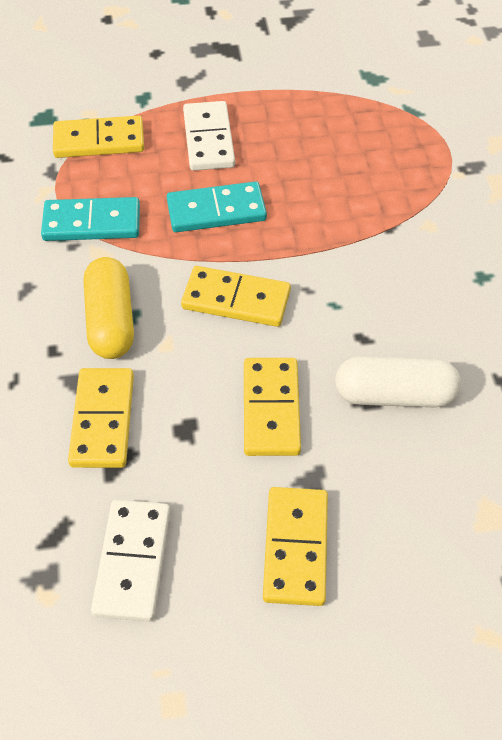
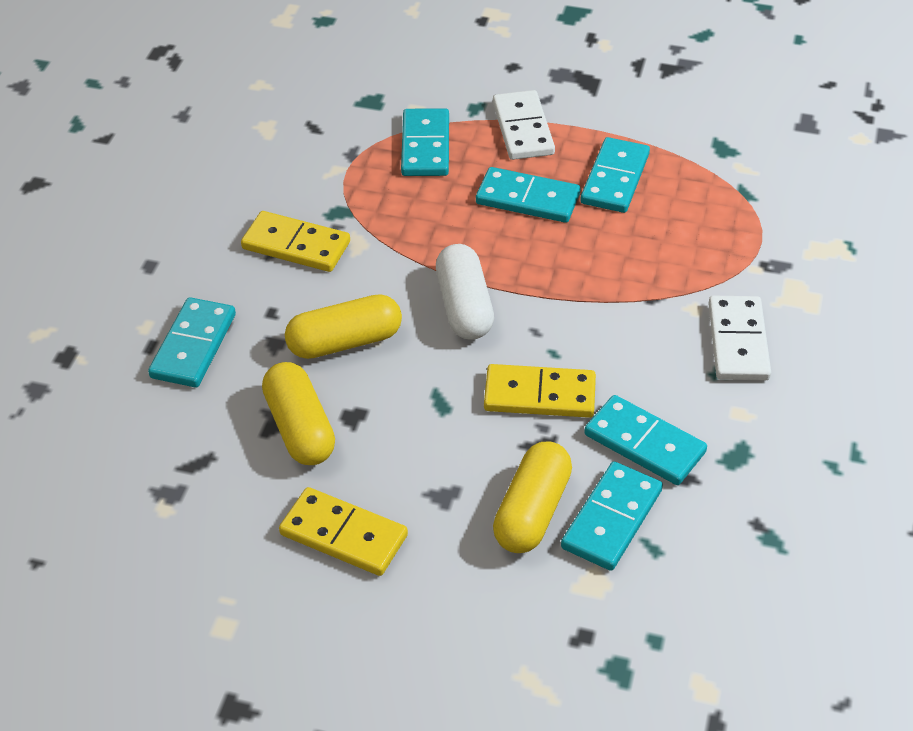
turquoise domino: 2 -> 6
yellow capsule: 1 -> 3
yellow domino: 5 -> 3

